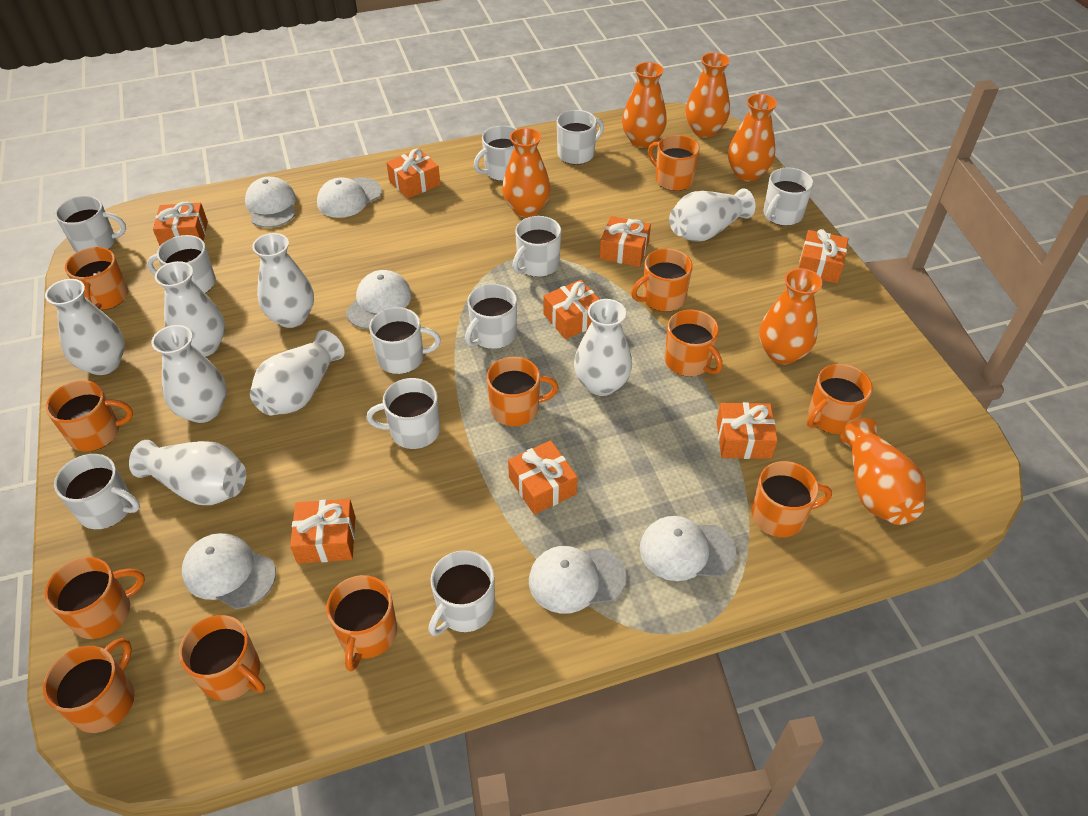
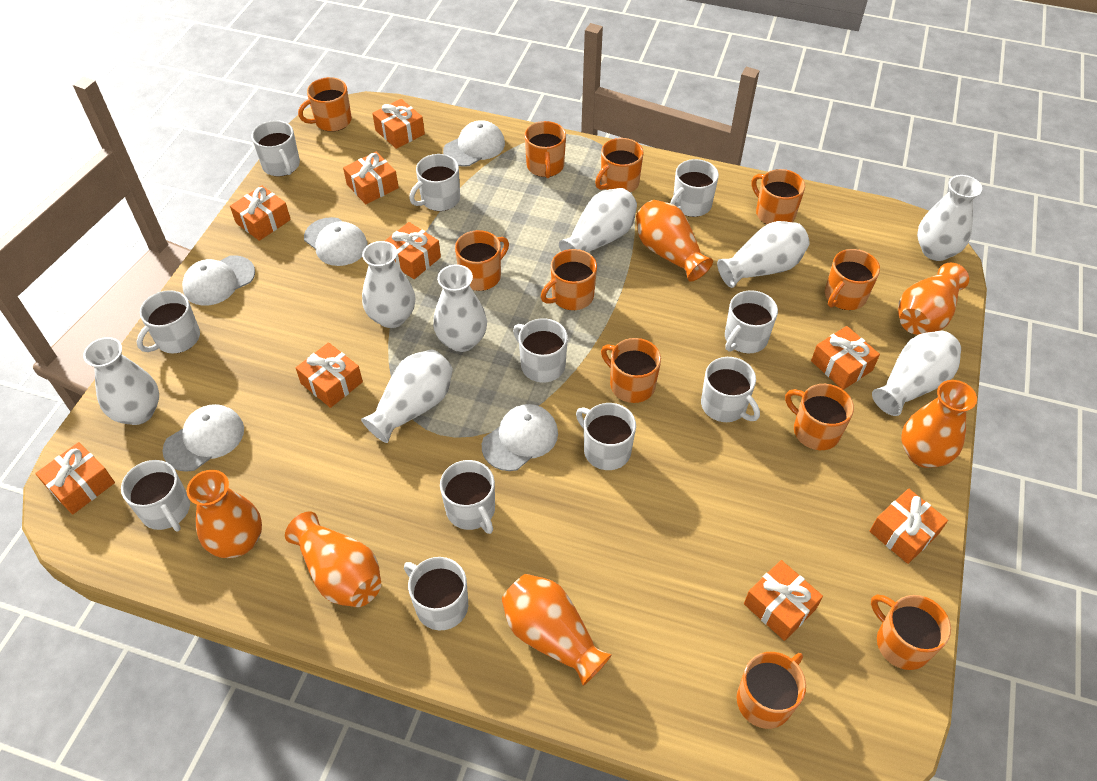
orange gift: 8 -> 9
orange mug: 12 -> 11
white cap: 6 -> 5

